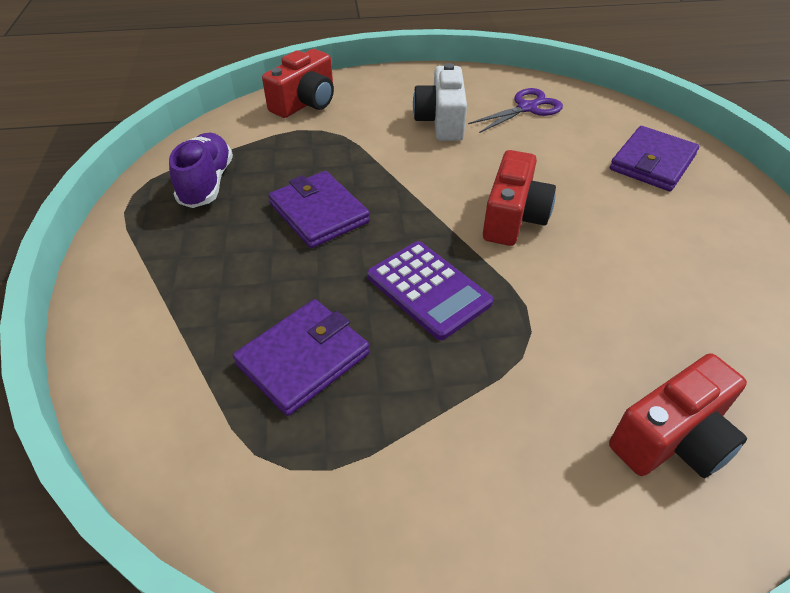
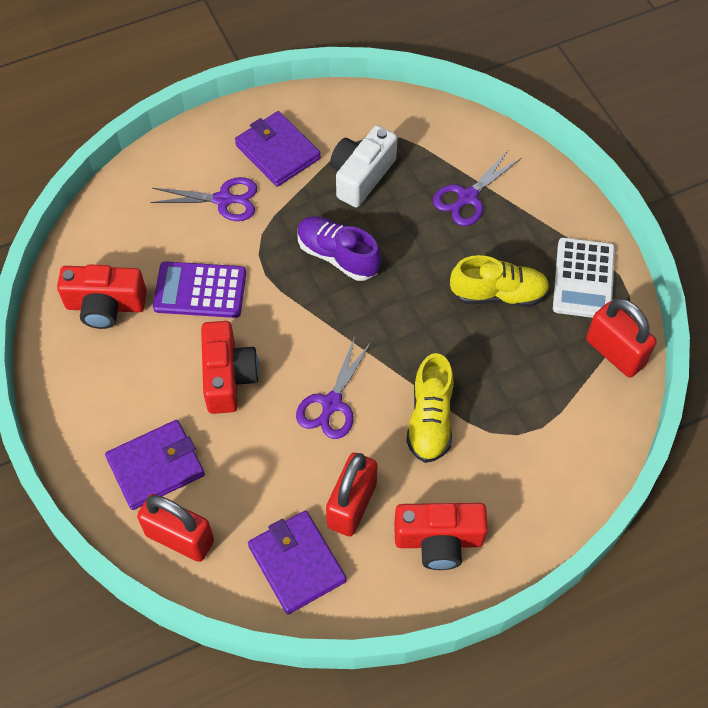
purple scissors: 1 -> 3
red padlock: 0 -> 3
white calculator: 0 -> 1
yellow shoe: 0 -> 2

